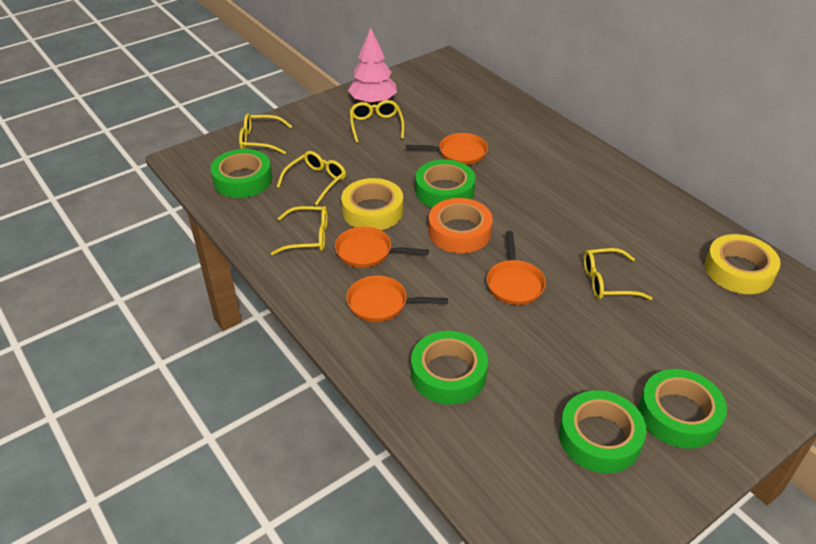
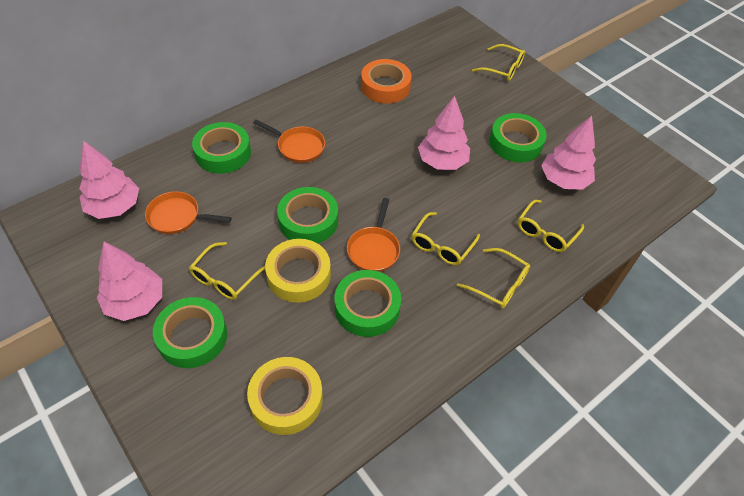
orange pan: 4 -> 3
pink tree: 1 -> 4

